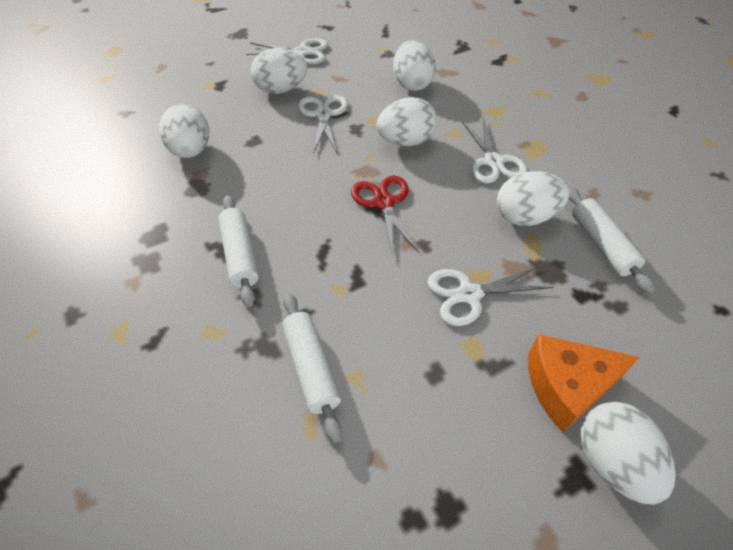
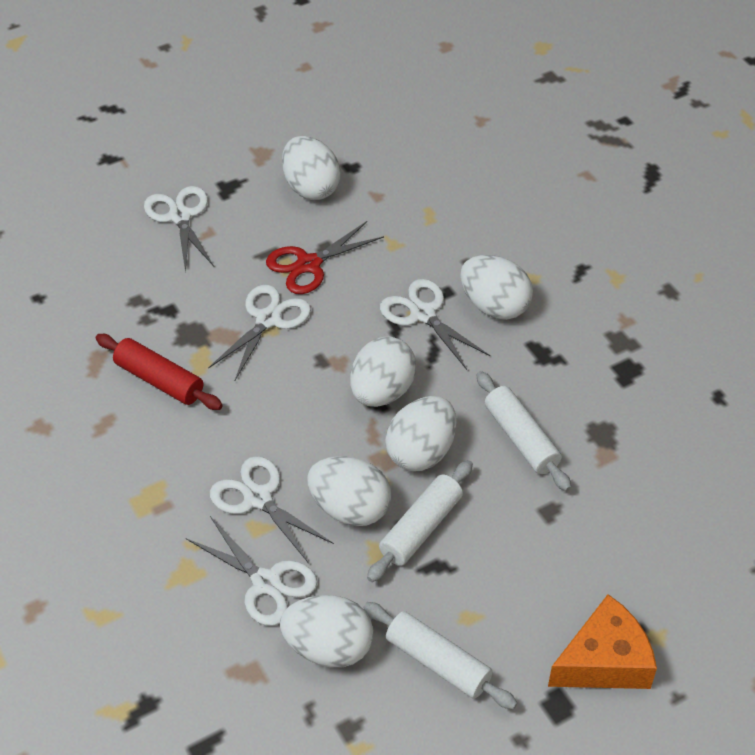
red rolling pin: 0 -> 1
white scissors: 4 -> 5

